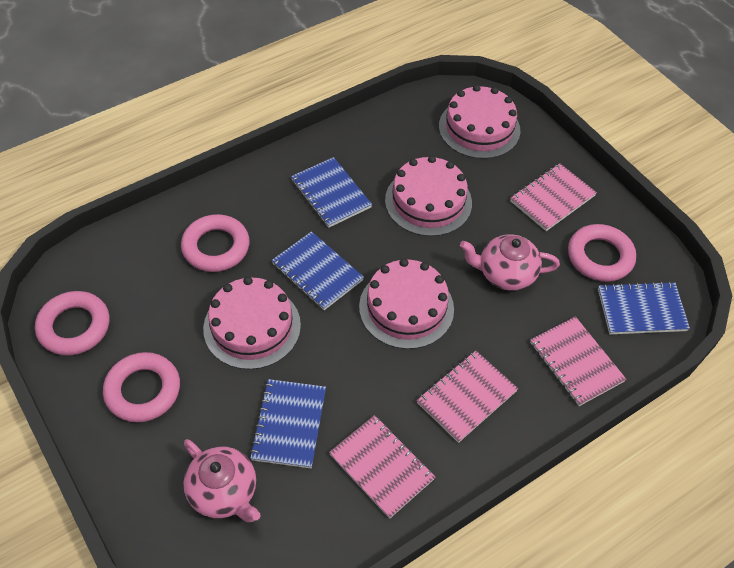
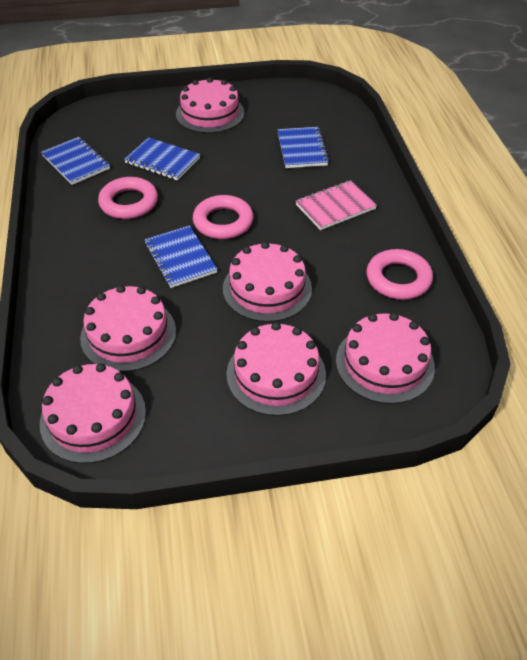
pink cake: 4 -> 6
pink notebook: 4 -> 1
pink ring: 4 -> 3
pink teapot: 2 -> 0

